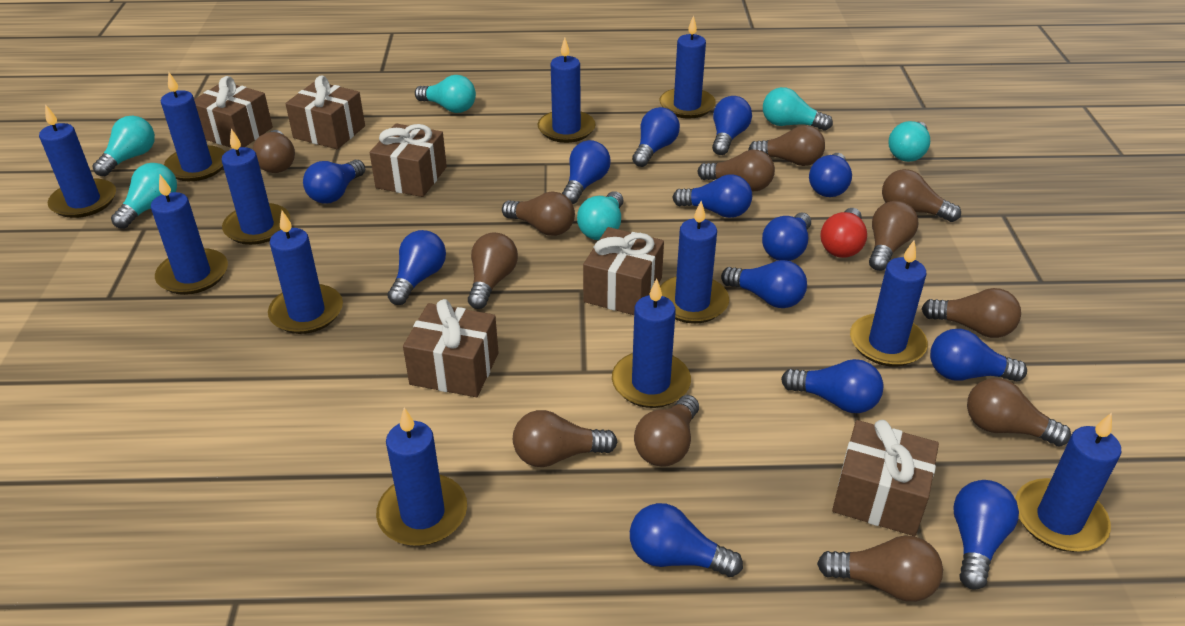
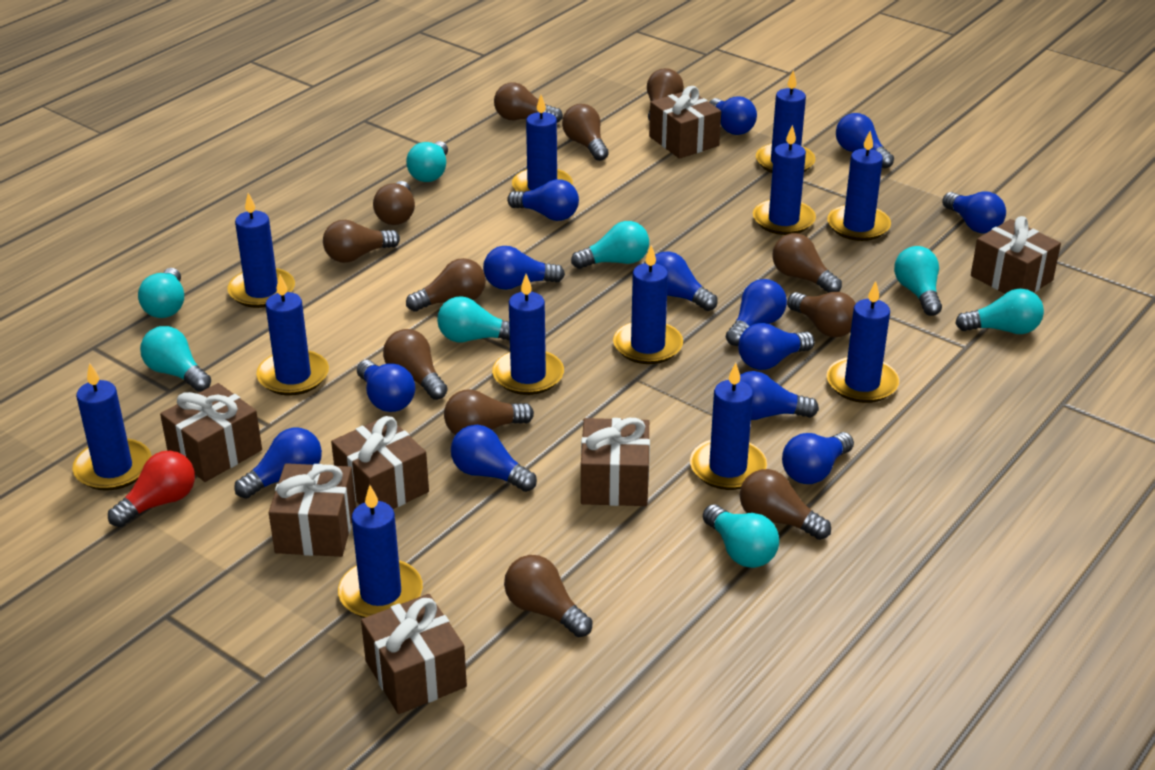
brown gift: 6 -> 7
turquoise light bulb: 6 -> 8

